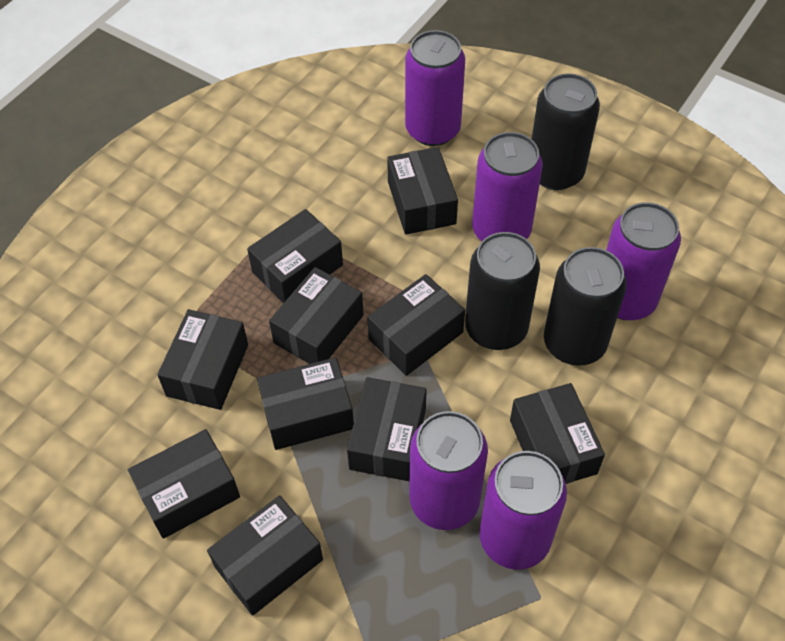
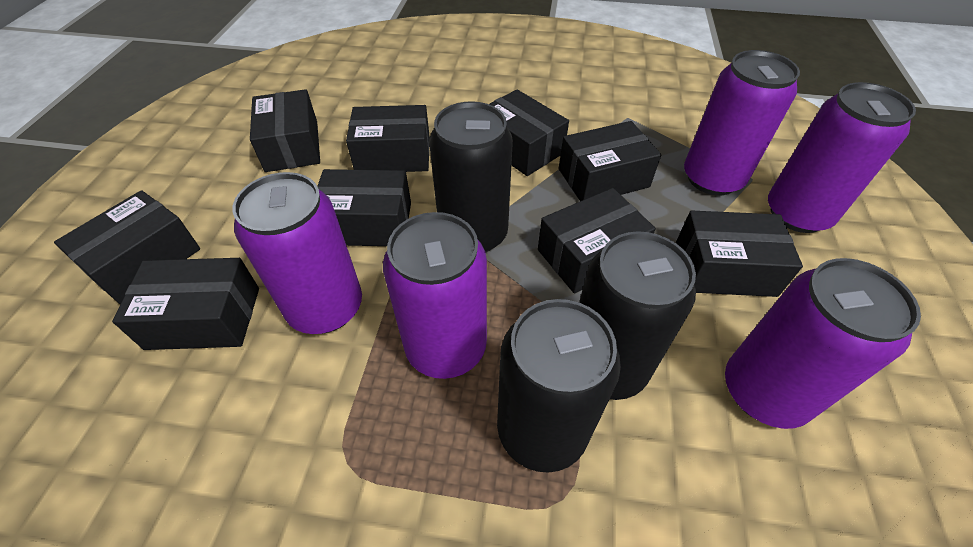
black box: 10 -> 9

